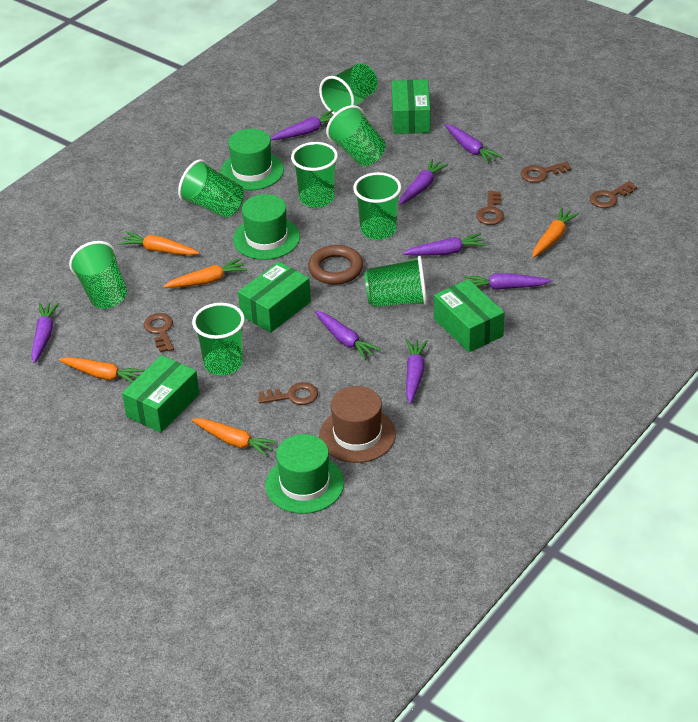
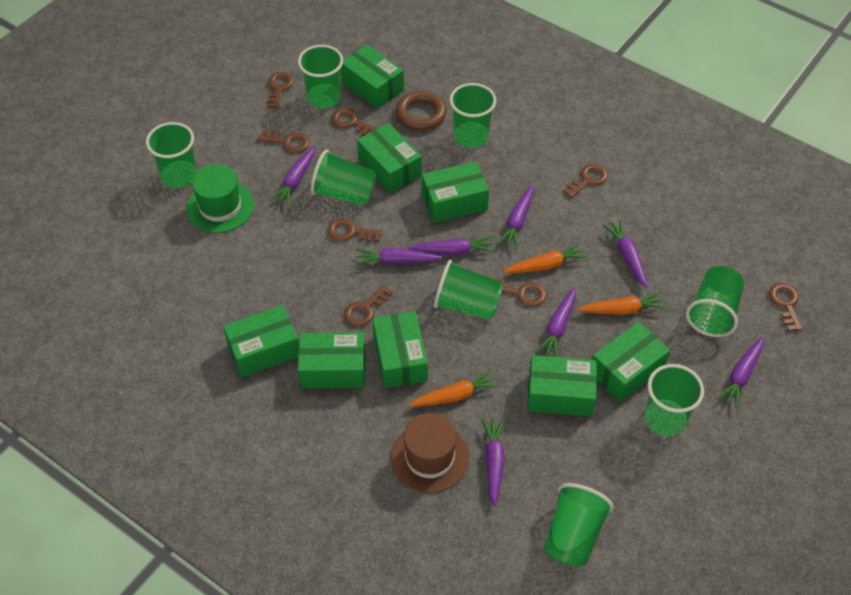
brown key: 5 -> 8
green box: 4 -> 8
green hat: 3 -> 1
orange carrot: 5 -> 3

